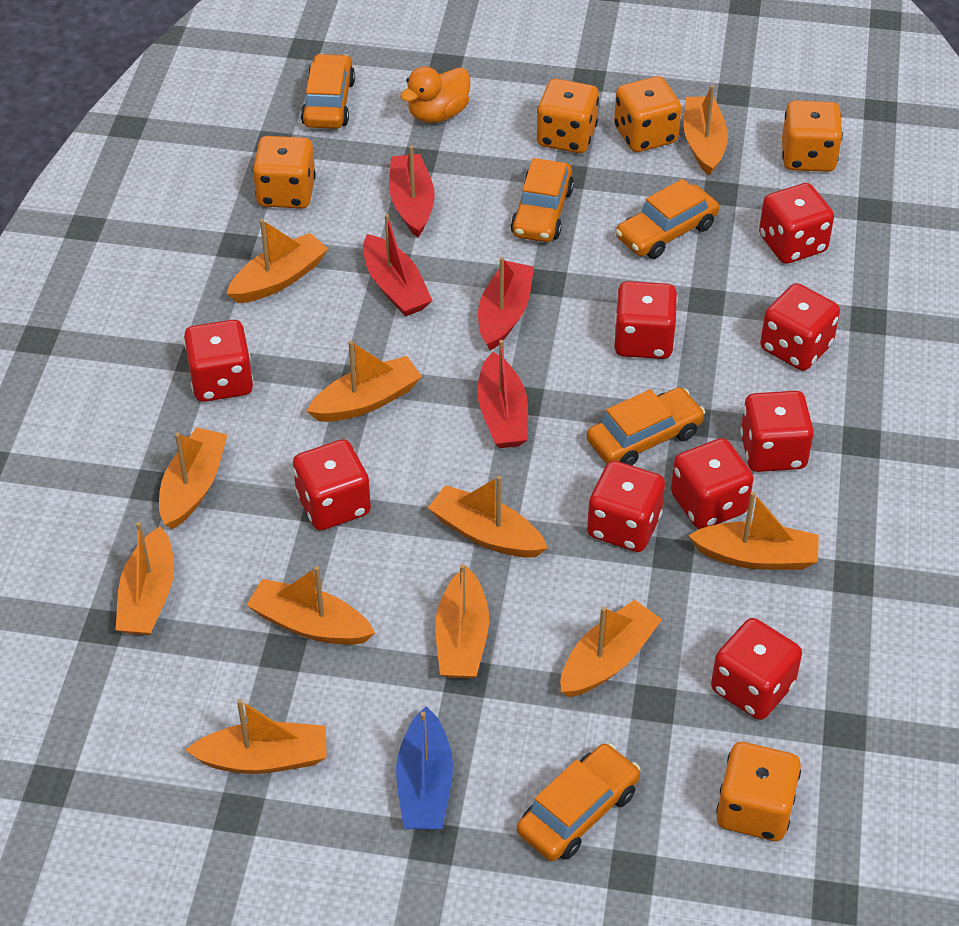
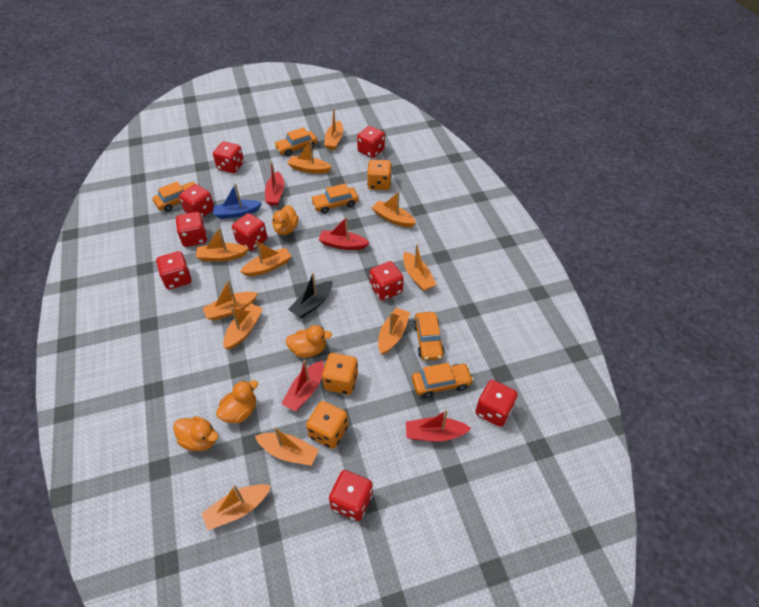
black boat: 0 -> 1
orange dice: 5 -> 3
orange duck: 1 -> 4

